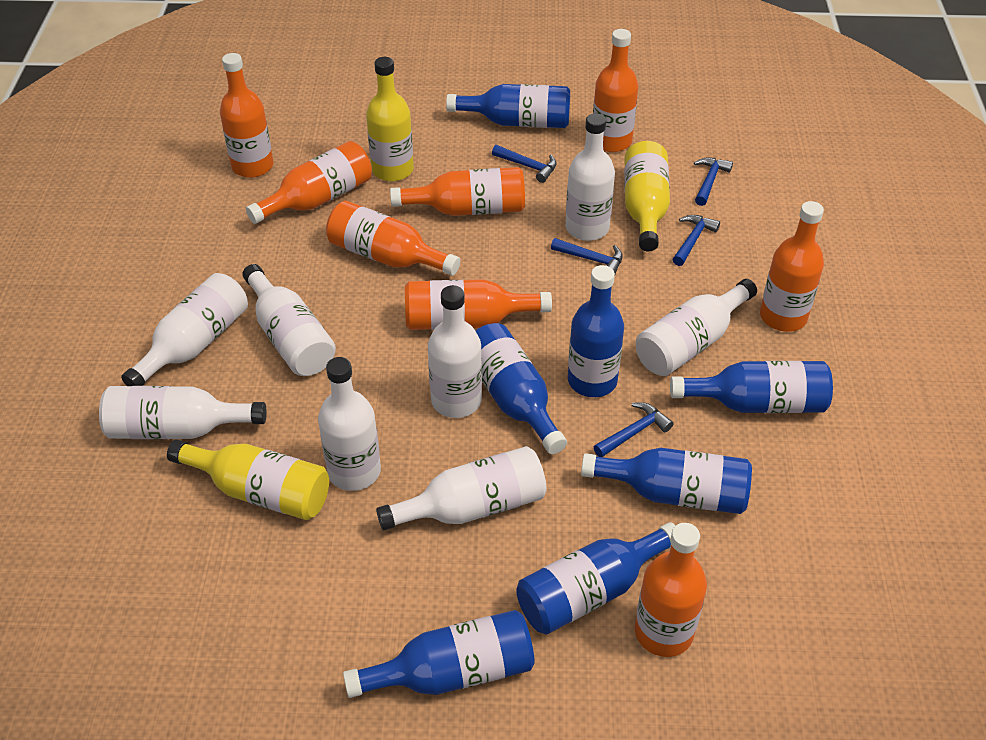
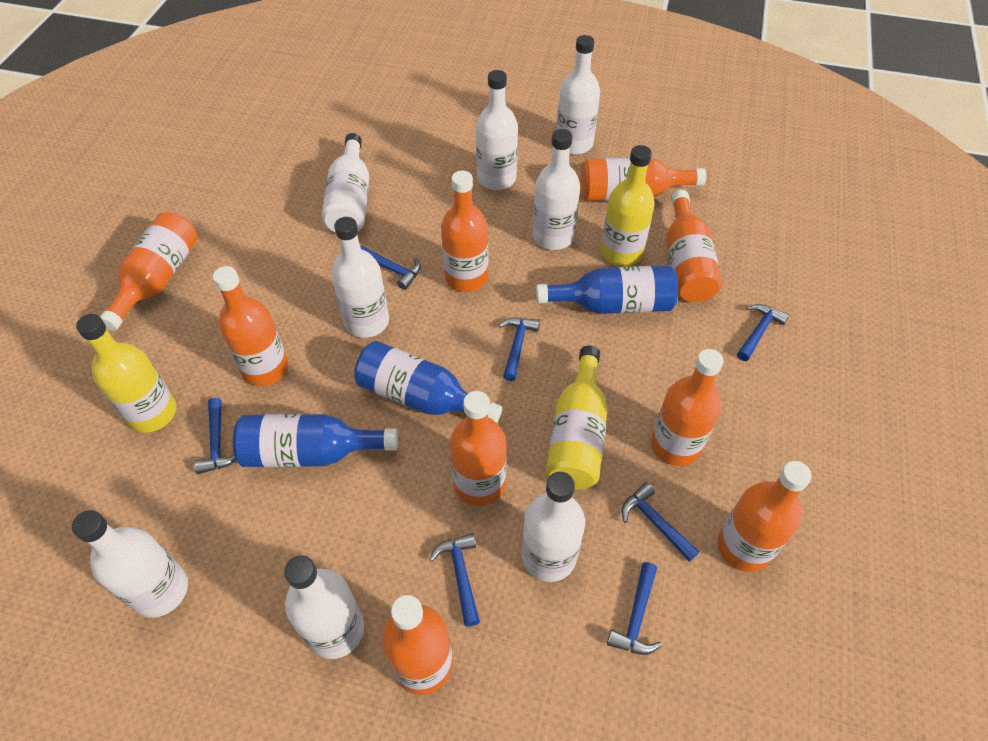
blue bottle: 7 -> 3
blue hammer: 5 -> 7
orange bottle: 8 -> 9

